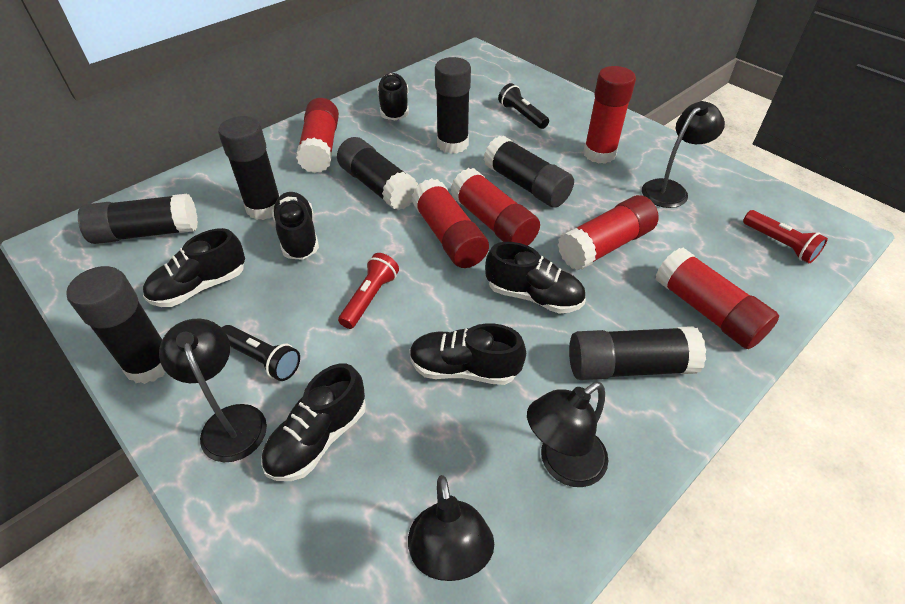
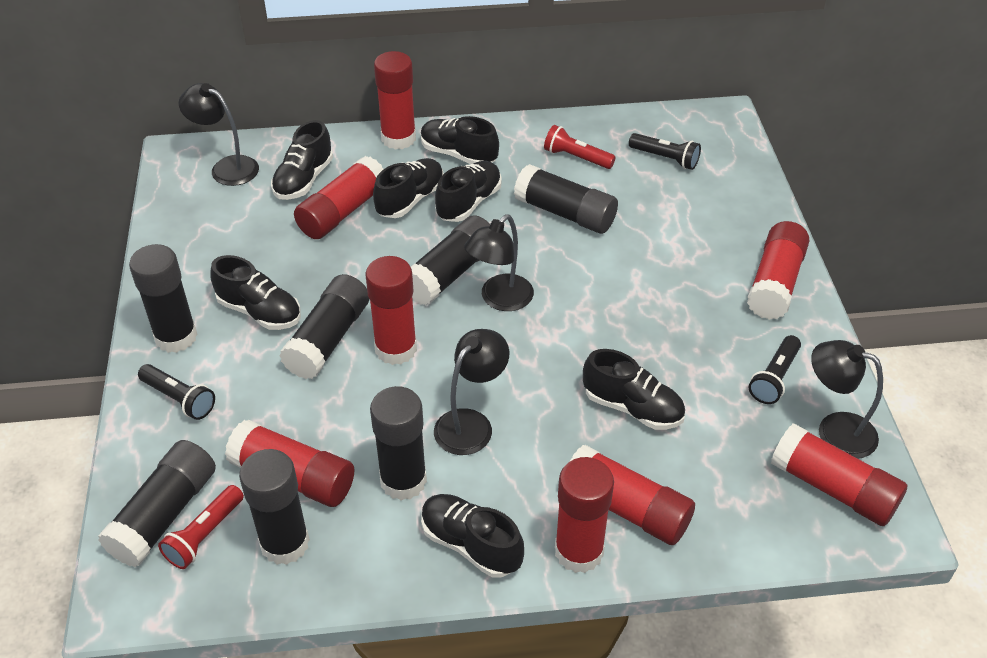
black flashlight: 2 -> 3
black shoe: 6 -> 7
red glue stick: 6 -> 8

